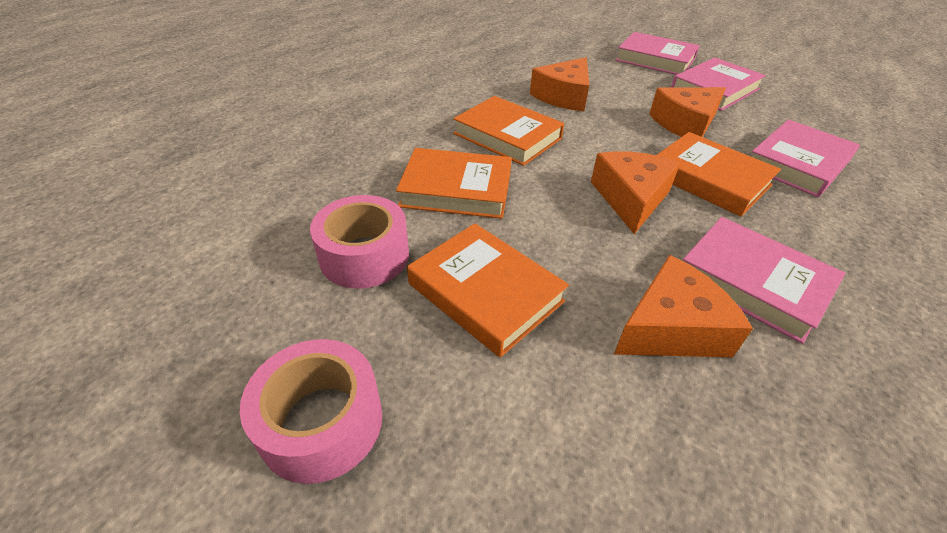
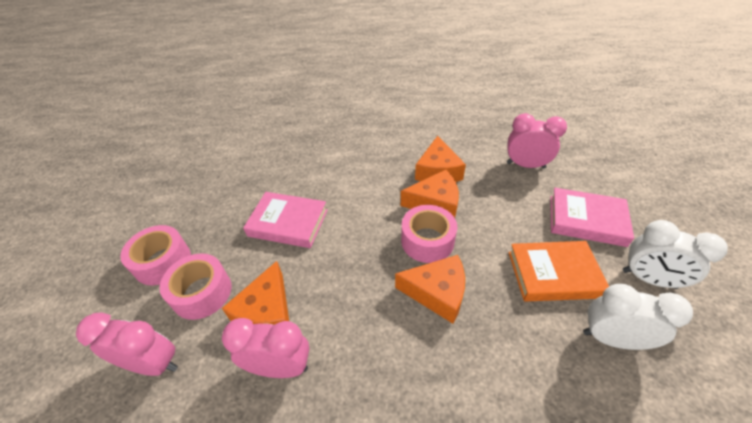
orange book: 4 -> 1
pink book: 4 -> 2
pink clock: 0 -> 3
pink tape: 2 -> 3
white clock: 0 -> 2

